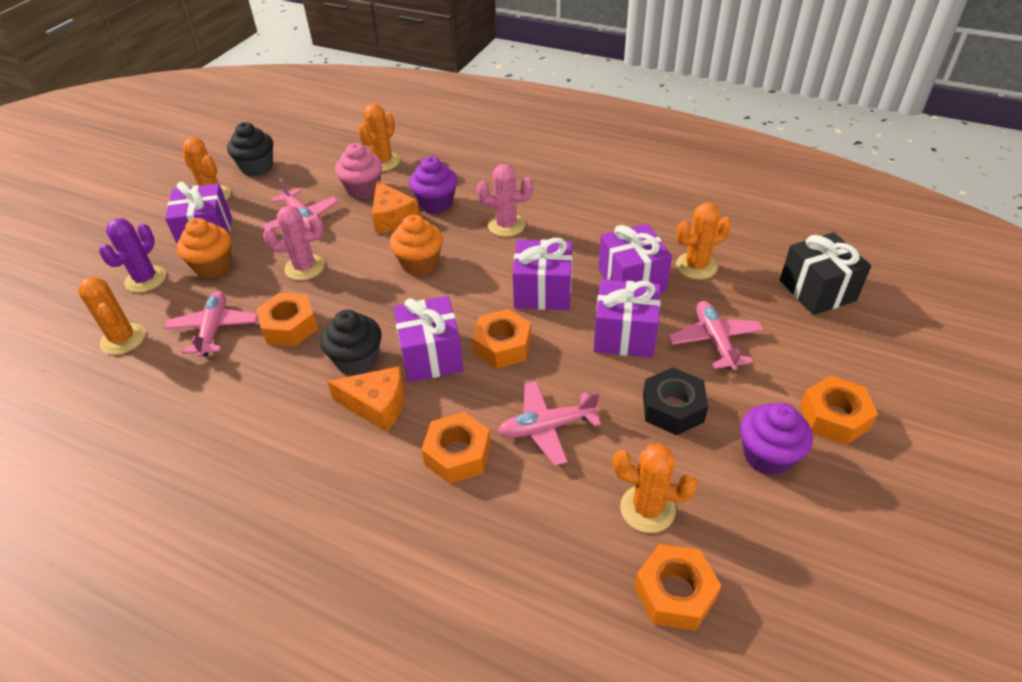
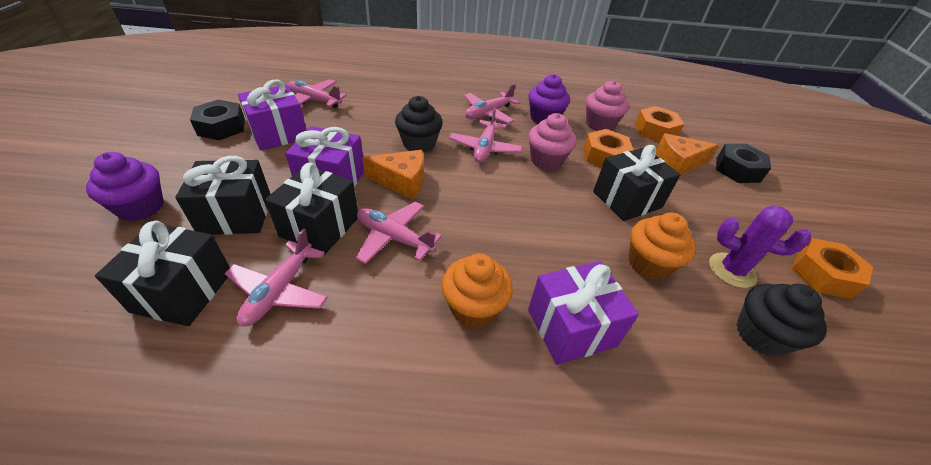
black gift: 1 -> 4
black nut: 1 -> 2
orange cactus: 5 -> 0
orange nut: 5 -> 3
pink cactus: 2 -> 0
pink cupcake: 1 -> 2
pink plane: 4 -> 5
purple gift: 5 -> 3

